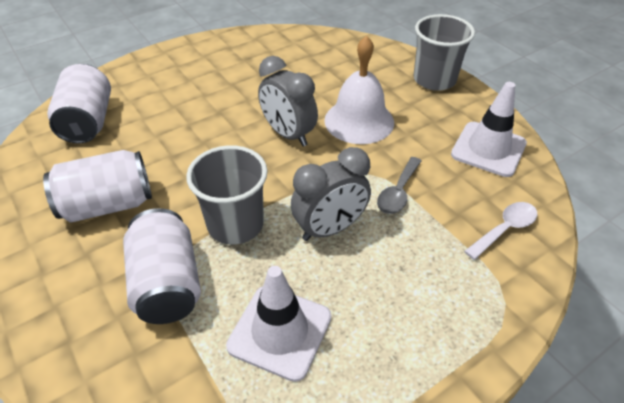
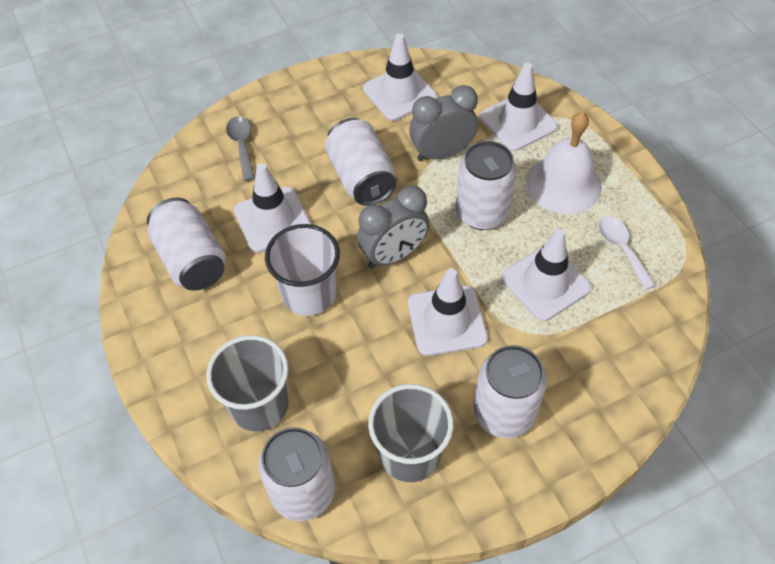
white can: 3 -> 5
white cup: 0 -> 1
white traffic cone: 2 -> 5

